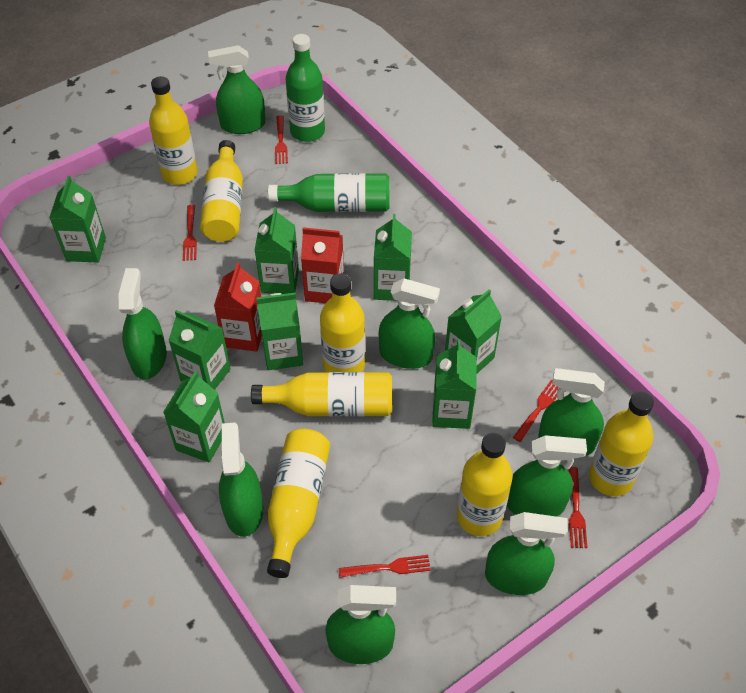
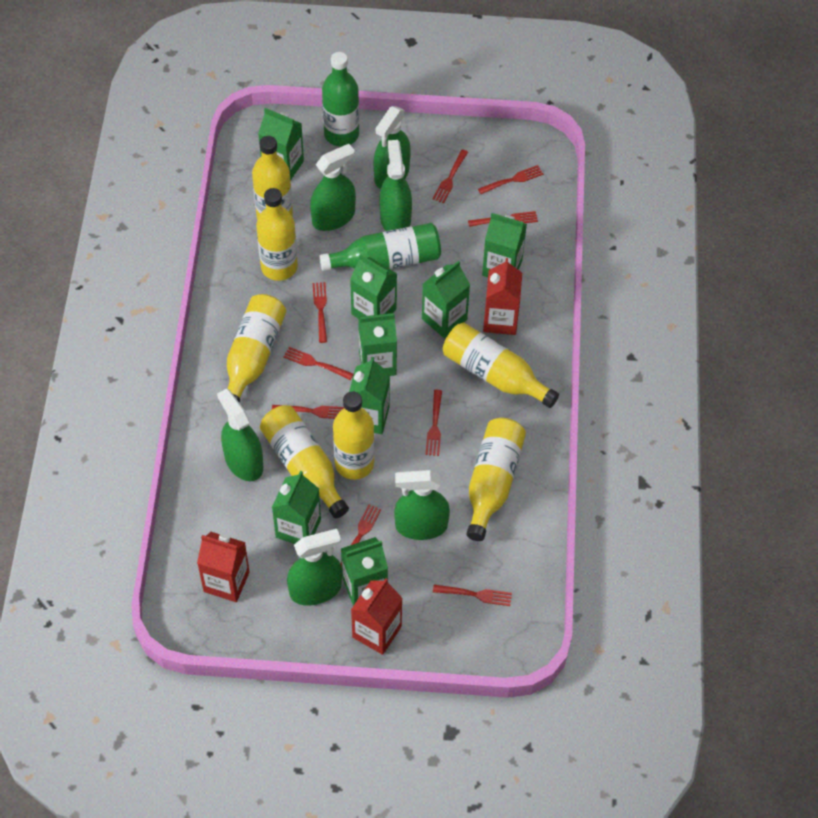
green spray bottle: 8 -> 6
red carton: 2 -> 3
red fork: 5 -> 9

